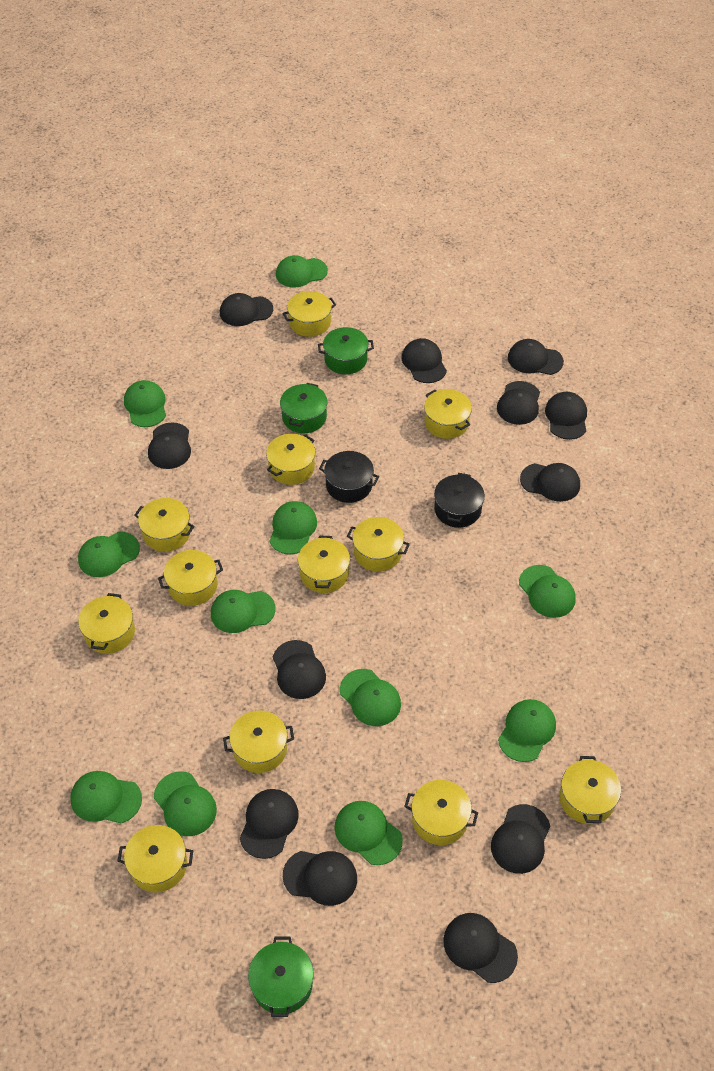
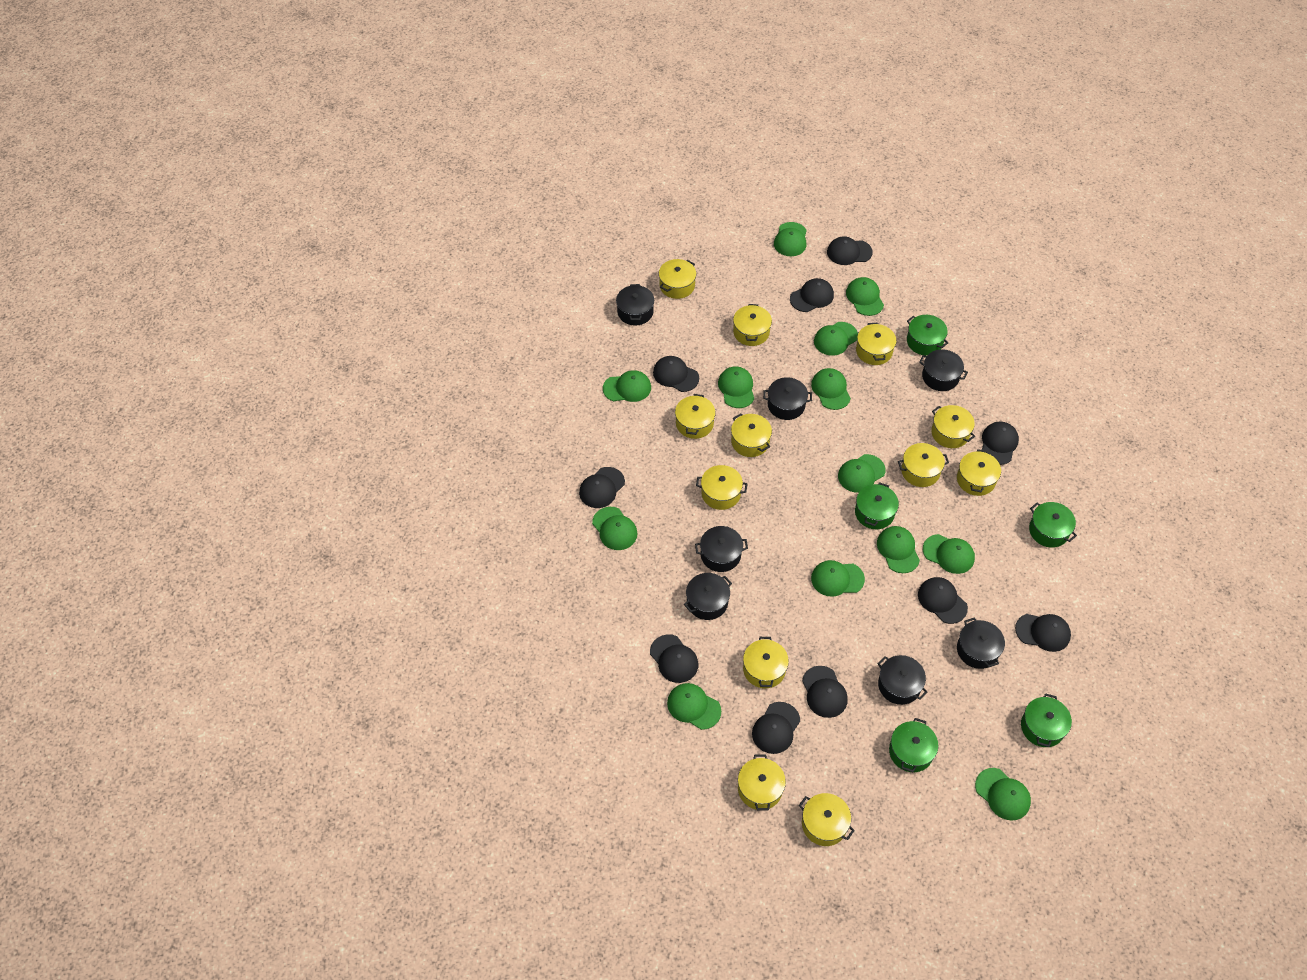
black cap: 12 -> 10
black pot: 2 -> 7
green cap: 11 -> 13
green pot: 3 -> 5

